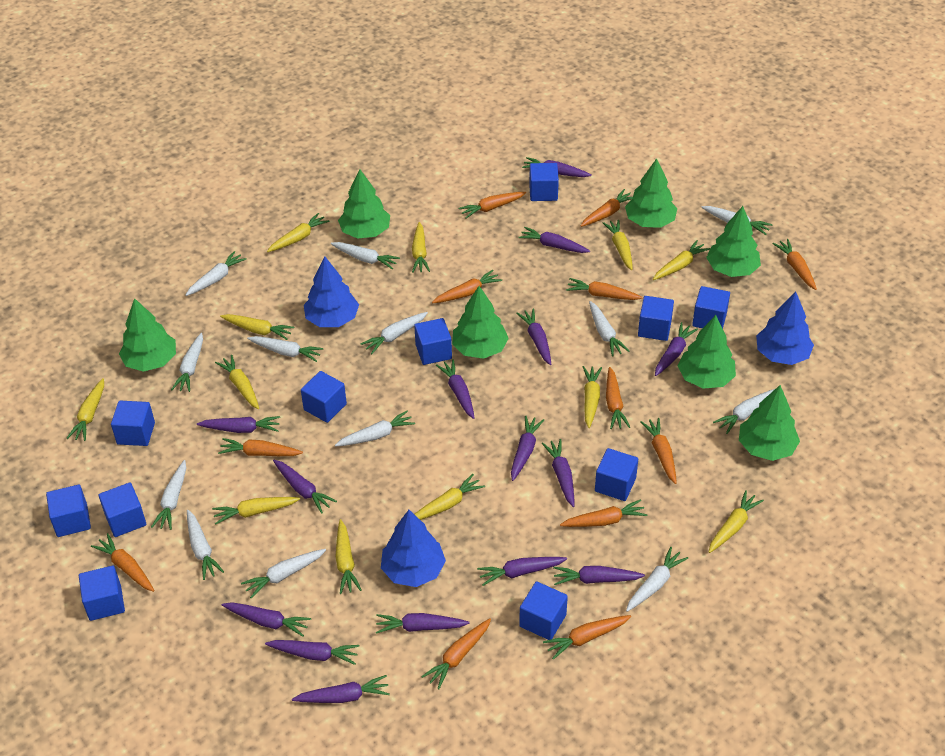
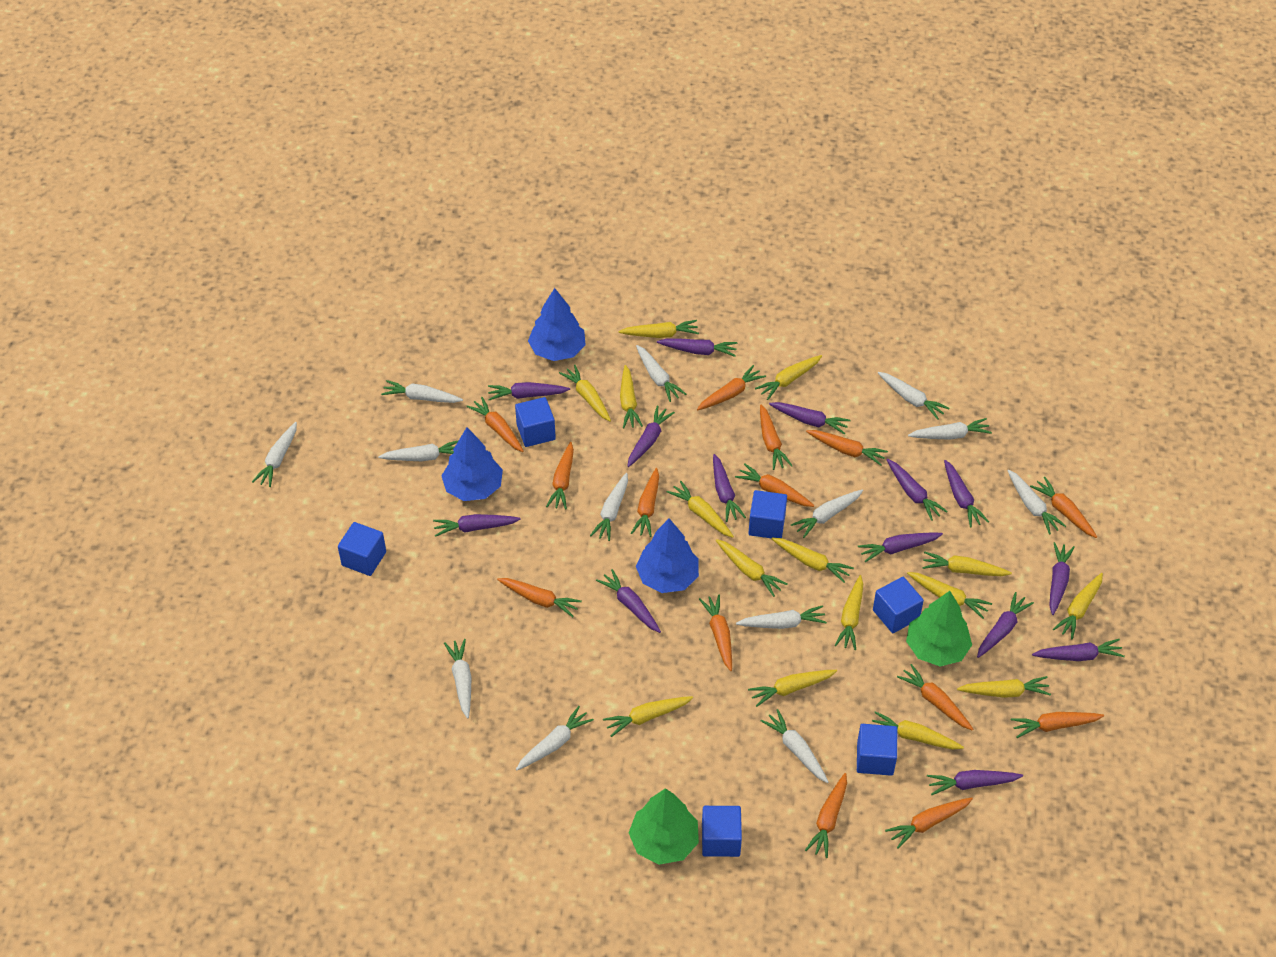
blue cube: 11 -> 6
green tree: 7 -> 2
orange carrot: 12 -> 14
purple carrot: 15 -> 14
yellow carrot: 12 -> 15

